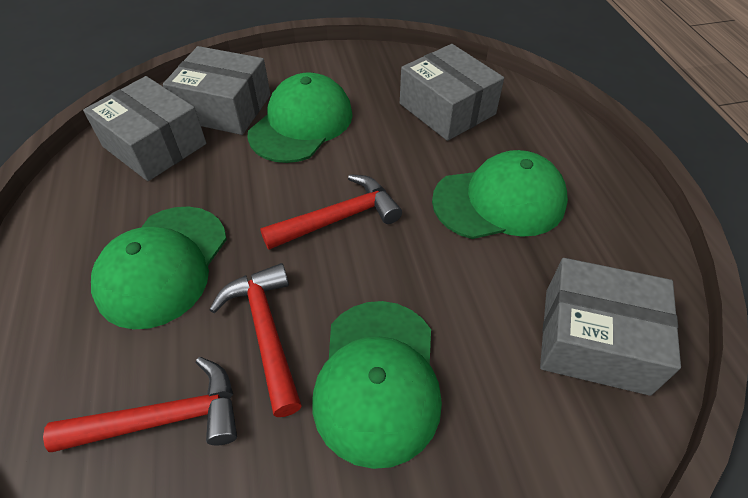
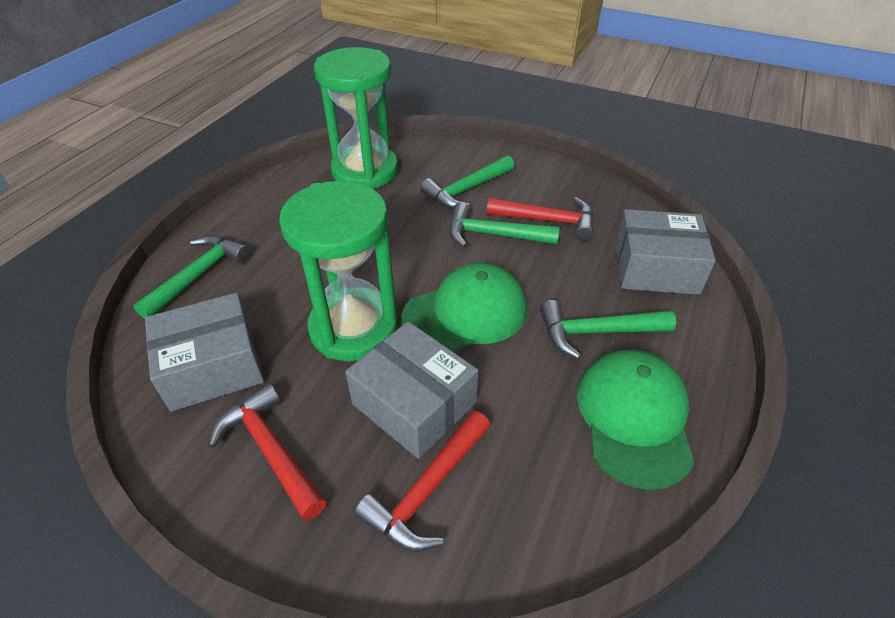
green cap: 4 -> 2
green hammer: 0 -> 4
green hourglass: 0 -> 2
grey box: 4 -> 3

